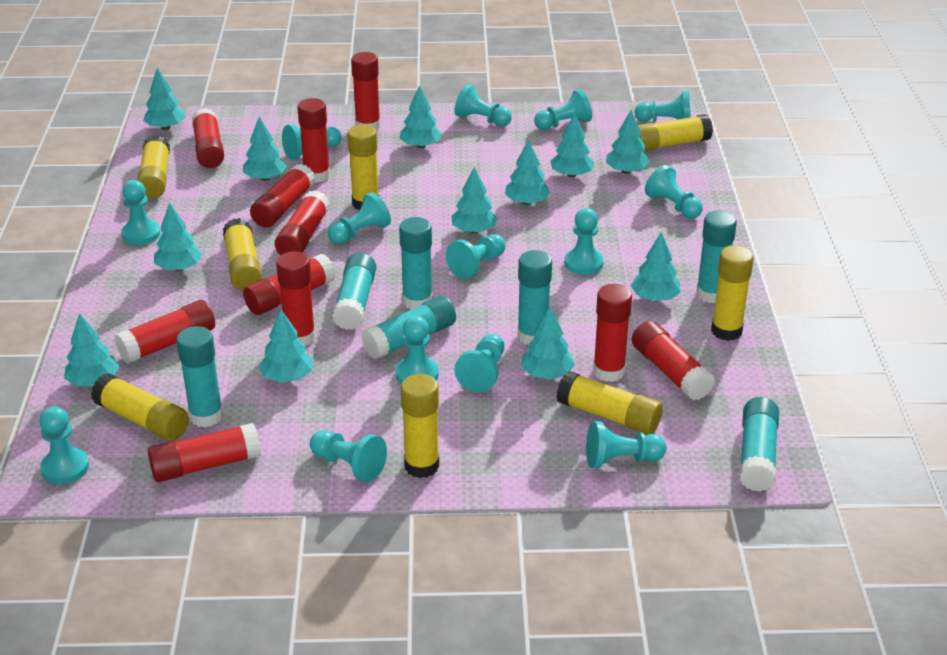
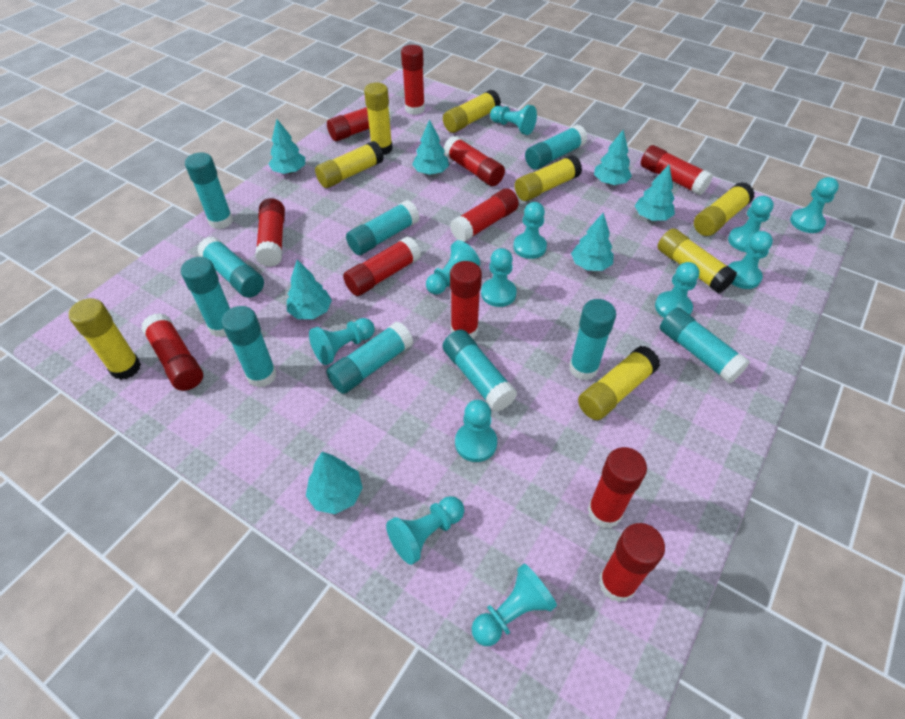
turquoise glue stick: 7 -> 10
turquoise pawn: 14 -> 12
turquoise tree: 12 -> 7

